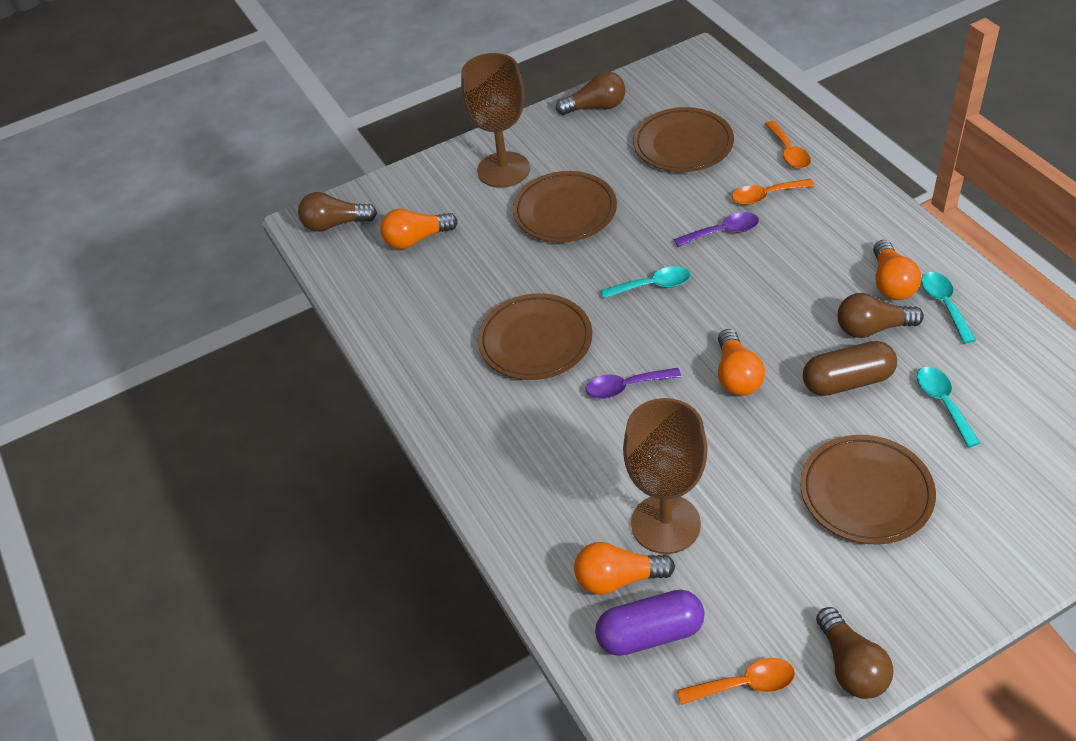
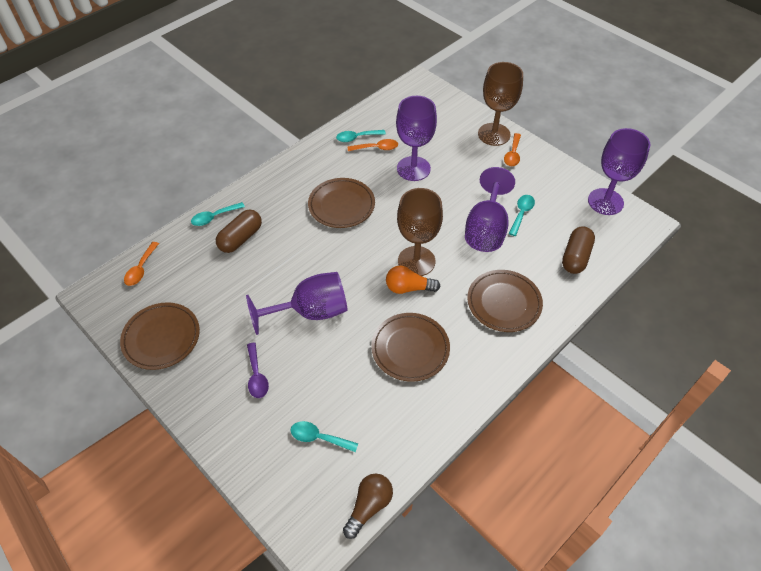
brown capsule: 1 -> 2
brown light bulb: 4 -> 1
orange light bulb: 4 -> 1
purple capsule: 1 -> 0
purple goblet: 0 -> 4
purple spoon: 2 -> 1
turquoise spoon: 3 -> 4

